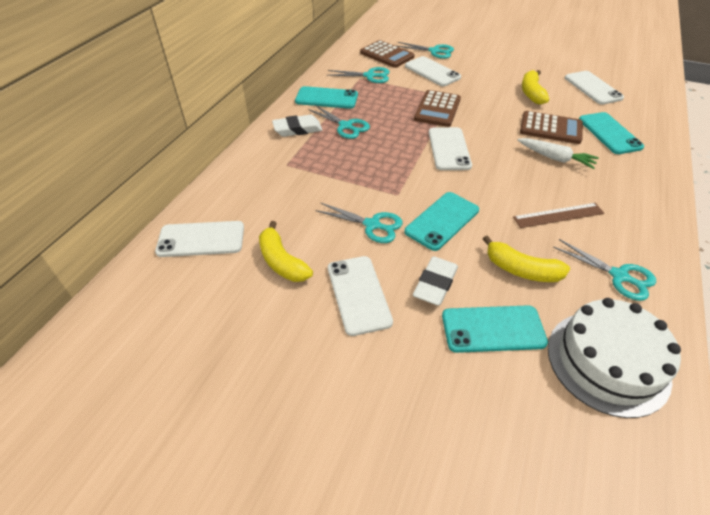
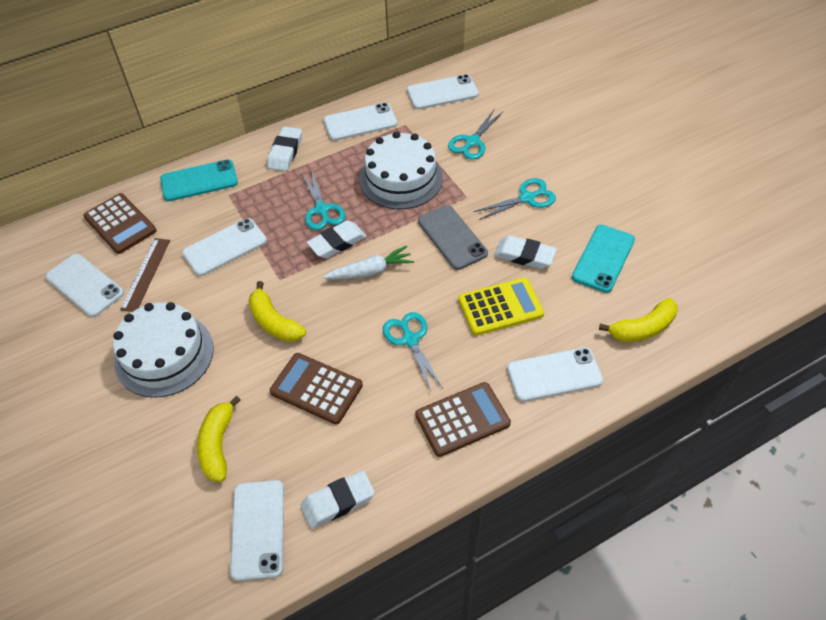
grey phone: 0 -> 1
turquoise phone: 4 -> 2
turquoise scissors: 5 -> 4
white cake: 1 -> 2
white eraser: 2 -> 4
white phone: 5 -> 6
yellow calculator: 0 -> 1

